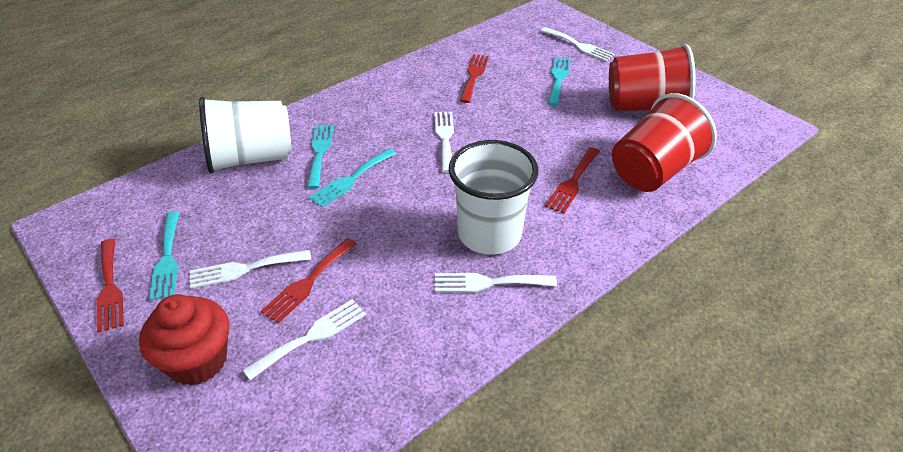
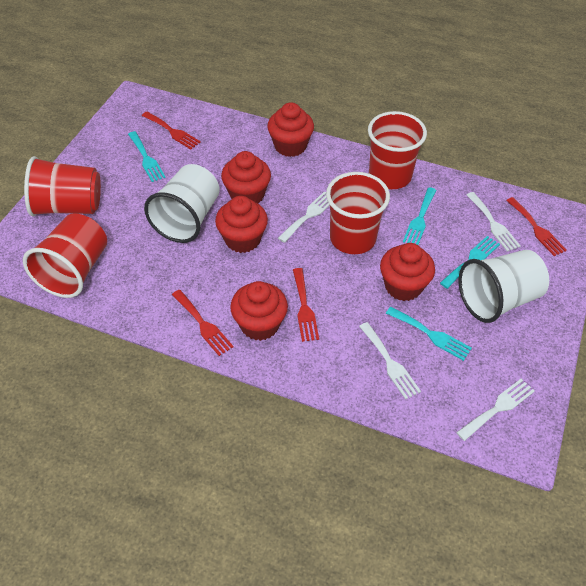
red cup: 2 -> 4
red cupcake: 1 -> 5
white fork: 5 -> 4

